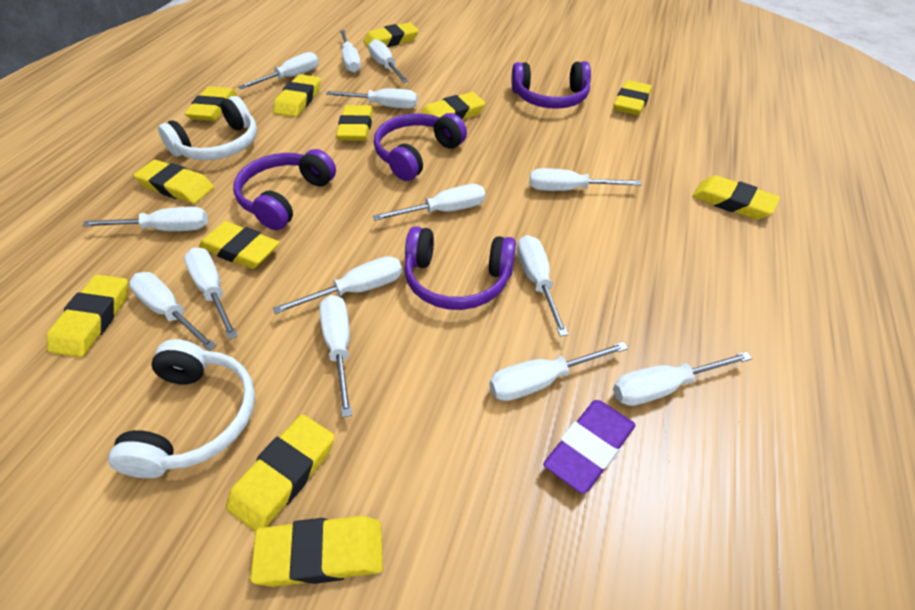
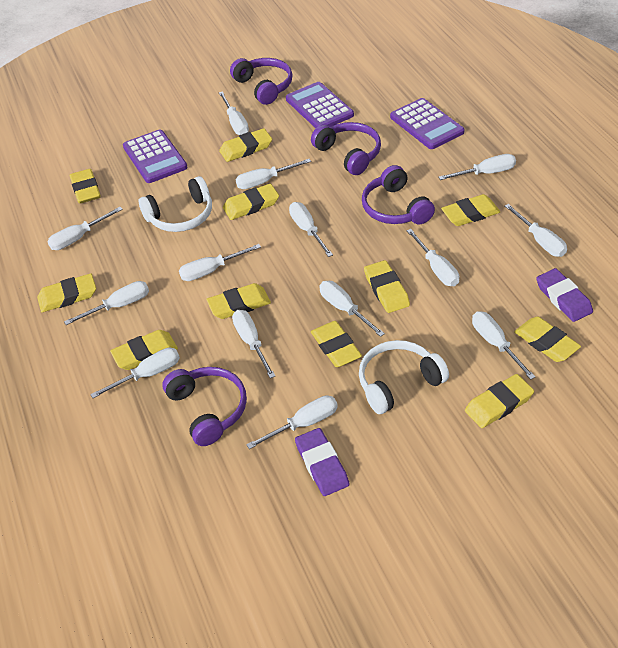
purple calculator: 0 -> 3
purple eraser: 1 -> 2
yellow eraser: 12 -> 11

